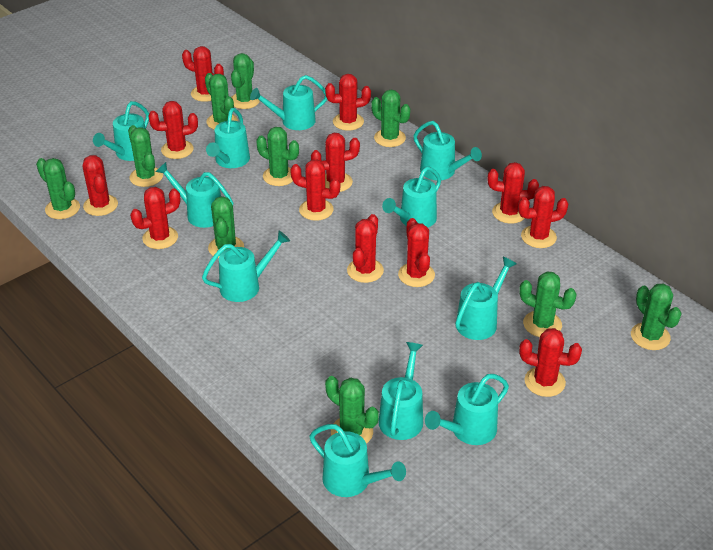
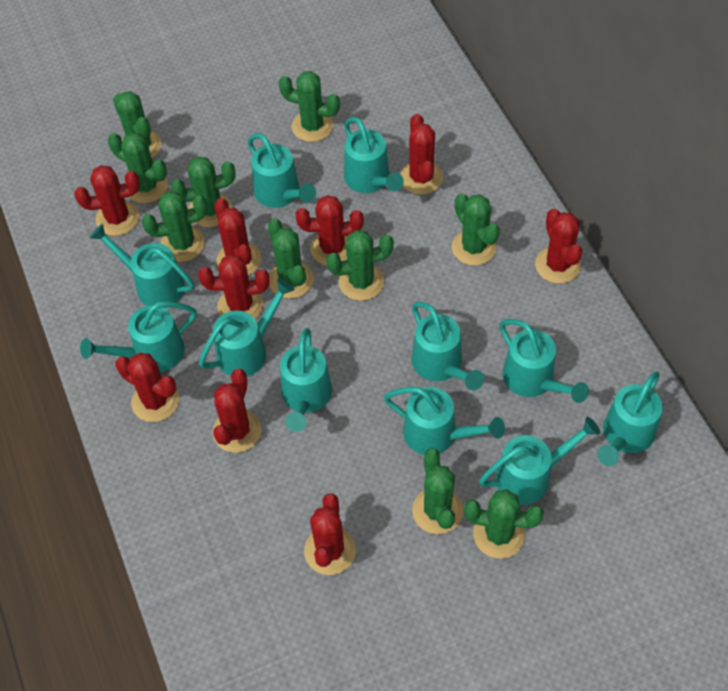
red cactus: 12 -> 9

